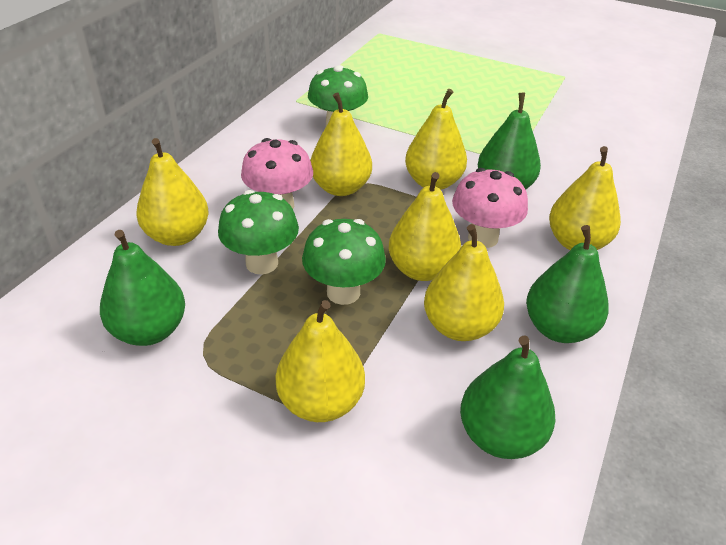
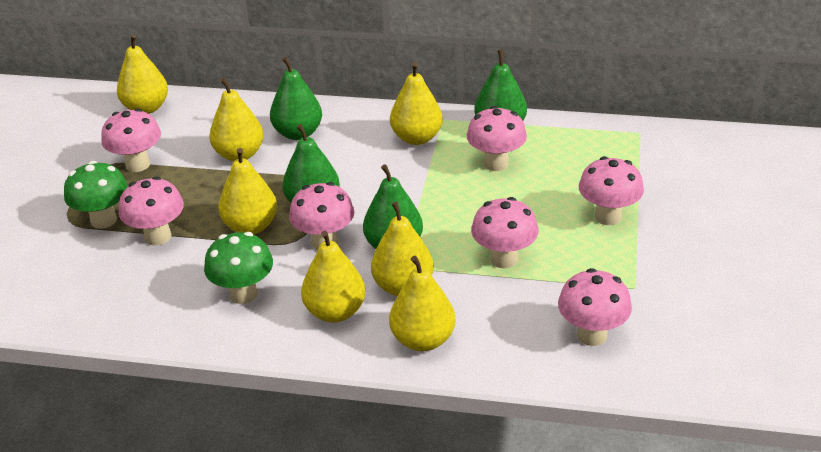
green mushroom: 3 -> 2
pink mushroom: 2 -> 7

